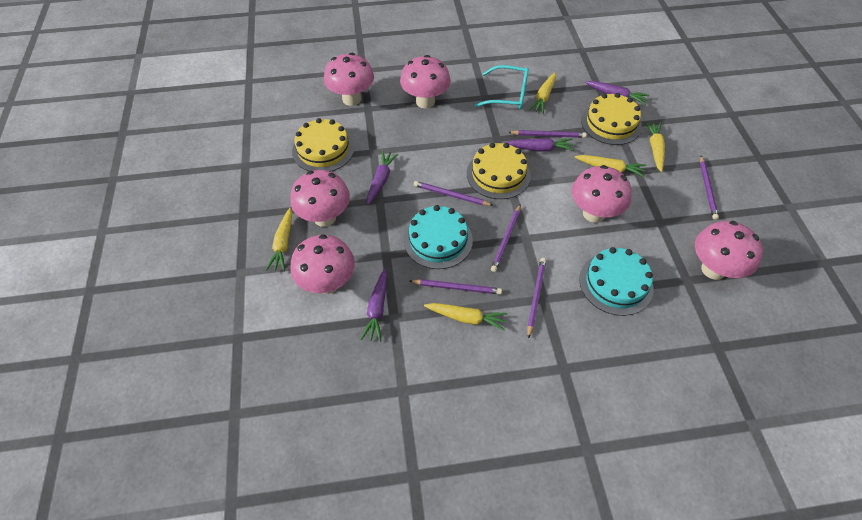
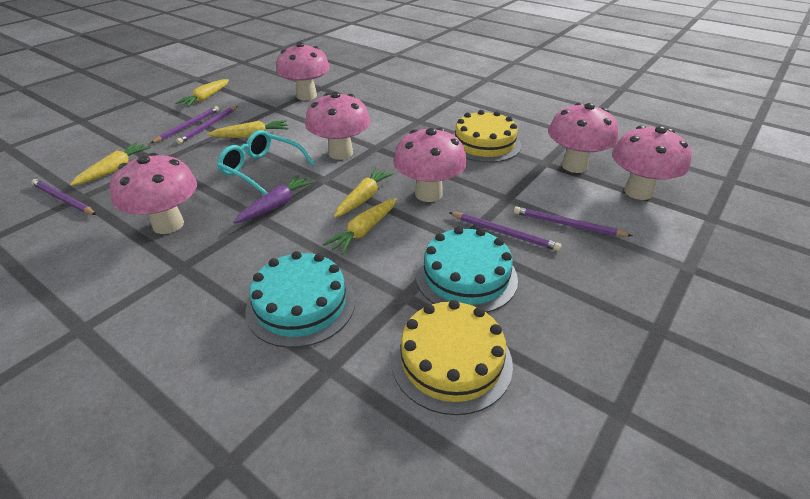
purple carrot: 4 -> 1
purple pencil: 6 -> 5
yellow cake: 3 -> 2

